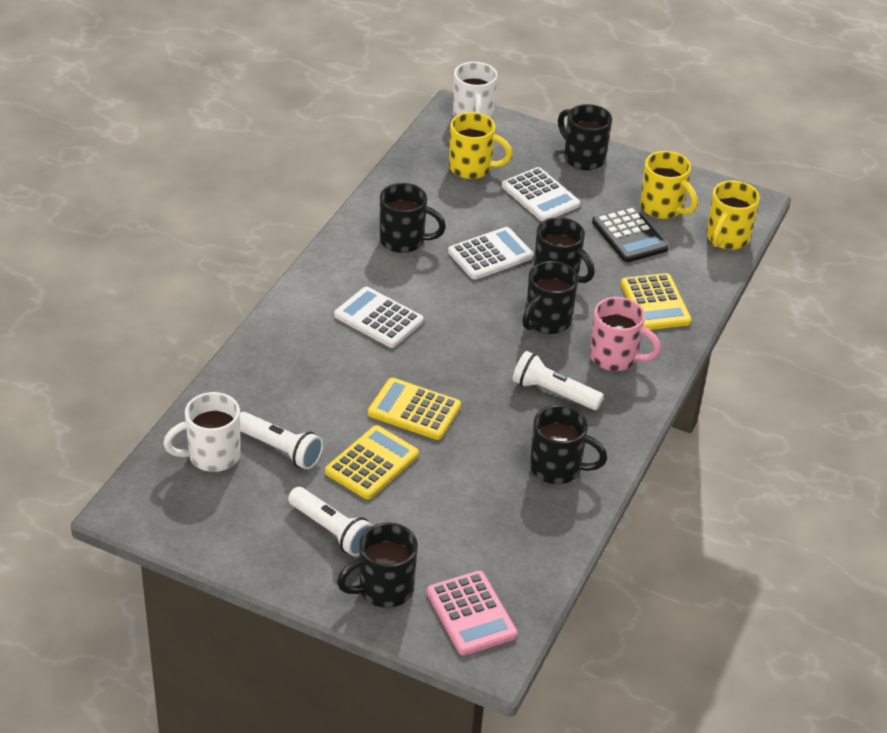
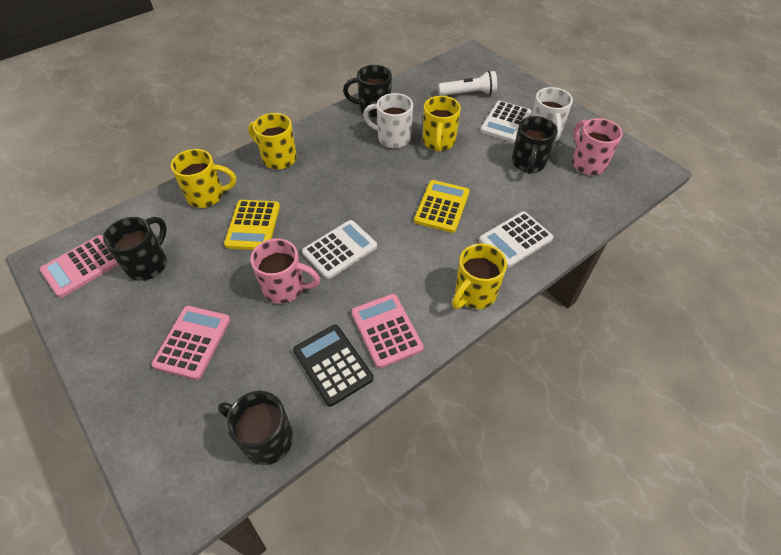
black mug: 6 -> 4
pink calculator: 1 -> 3
pink mug: 1 -> 2
white flashlight: 3 -> 1
yellow calculator: 3 -> 2
yellow mug: 3 -> 4

